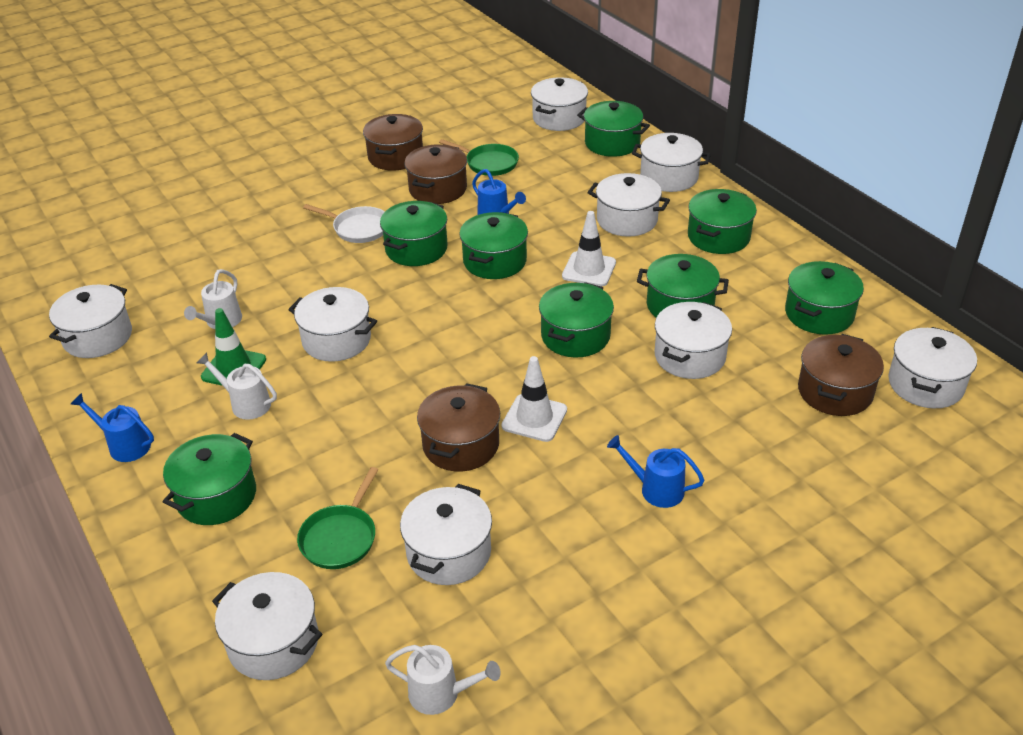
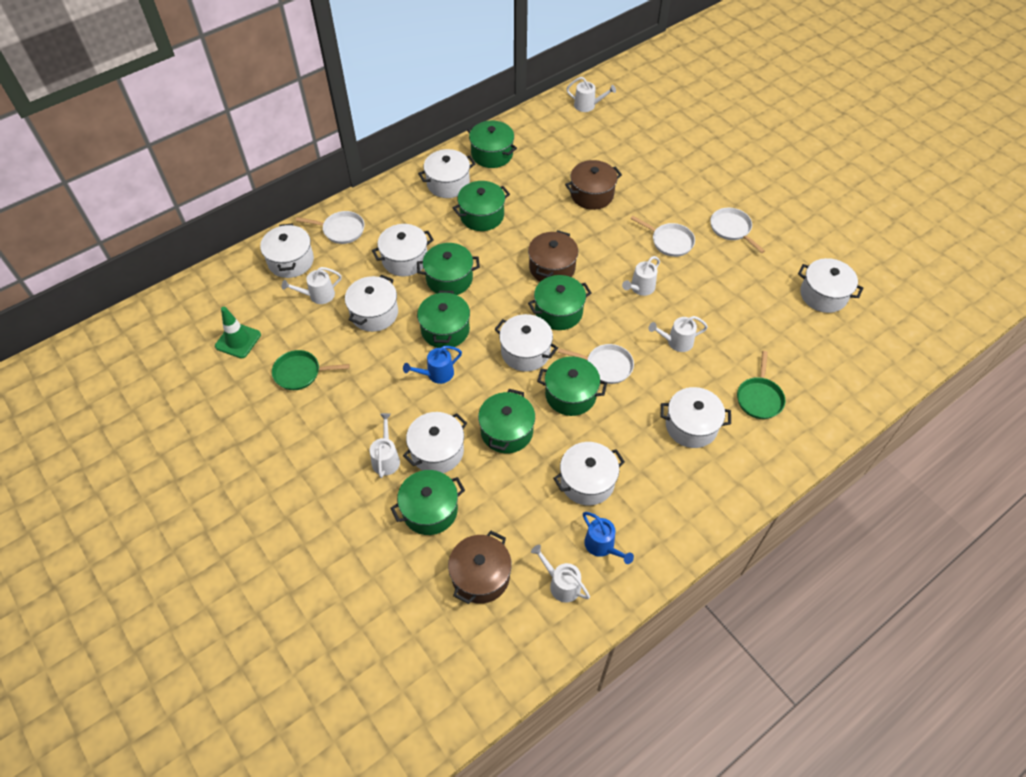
blue watering can: 3 -> 2
brown pot: 4 -> 3
white pan: 1 -> 4
white traffic cone: 2 -> 0
white watering can: 3 -> 6

